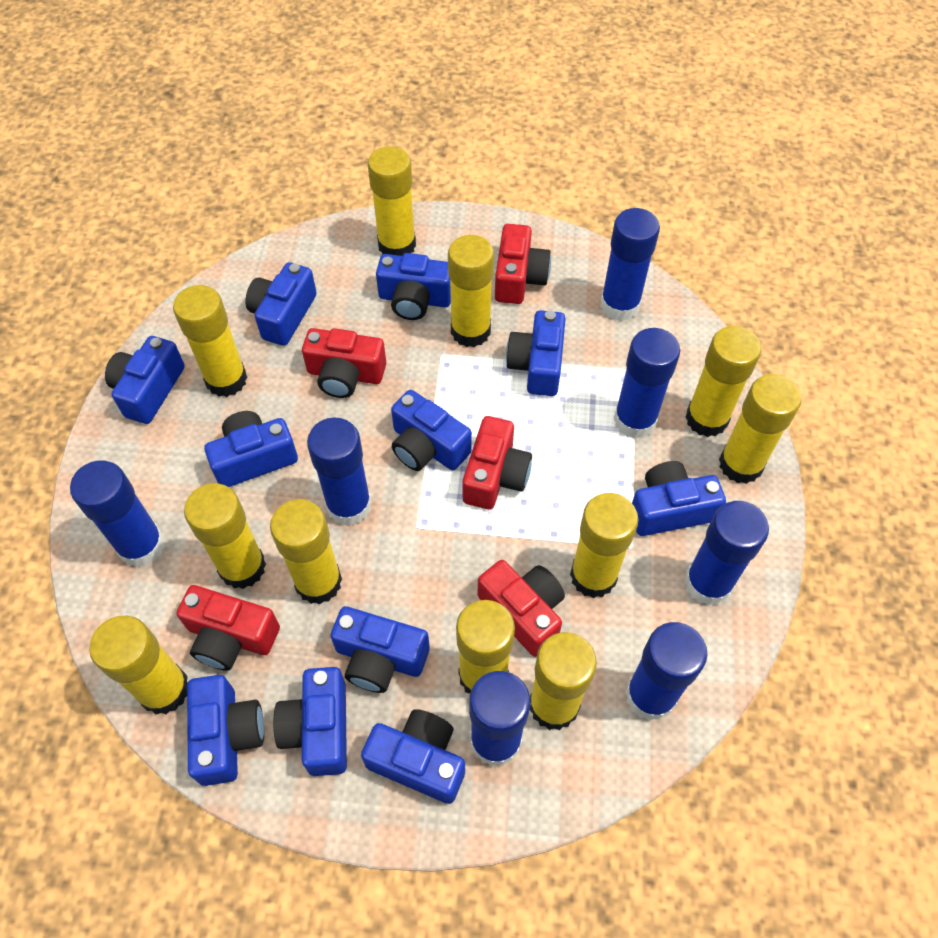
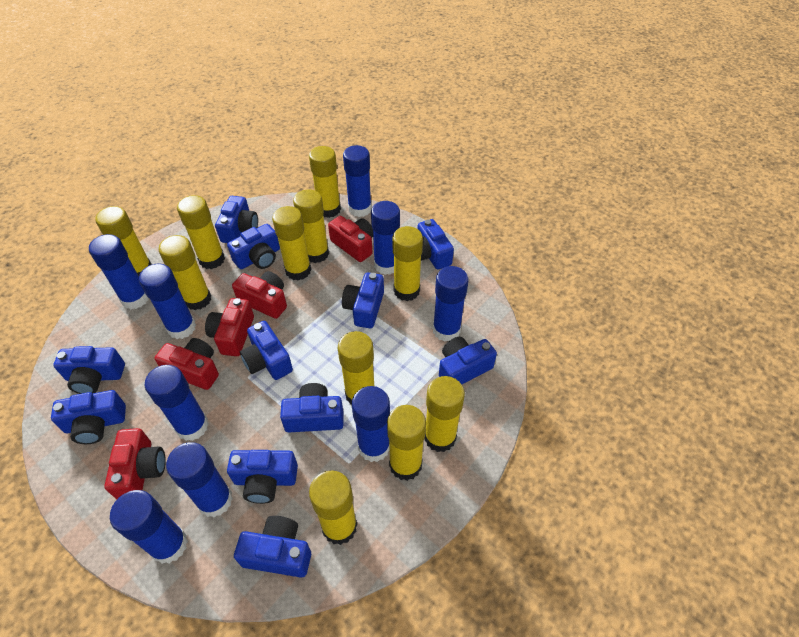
blue glue stick: 7 -> 9

